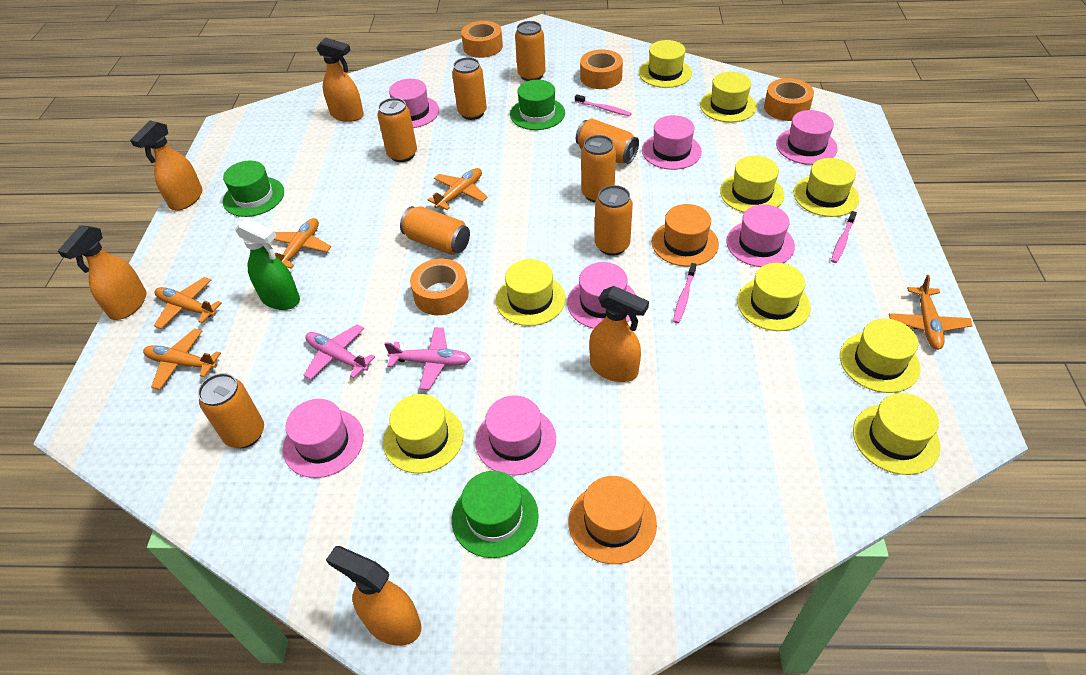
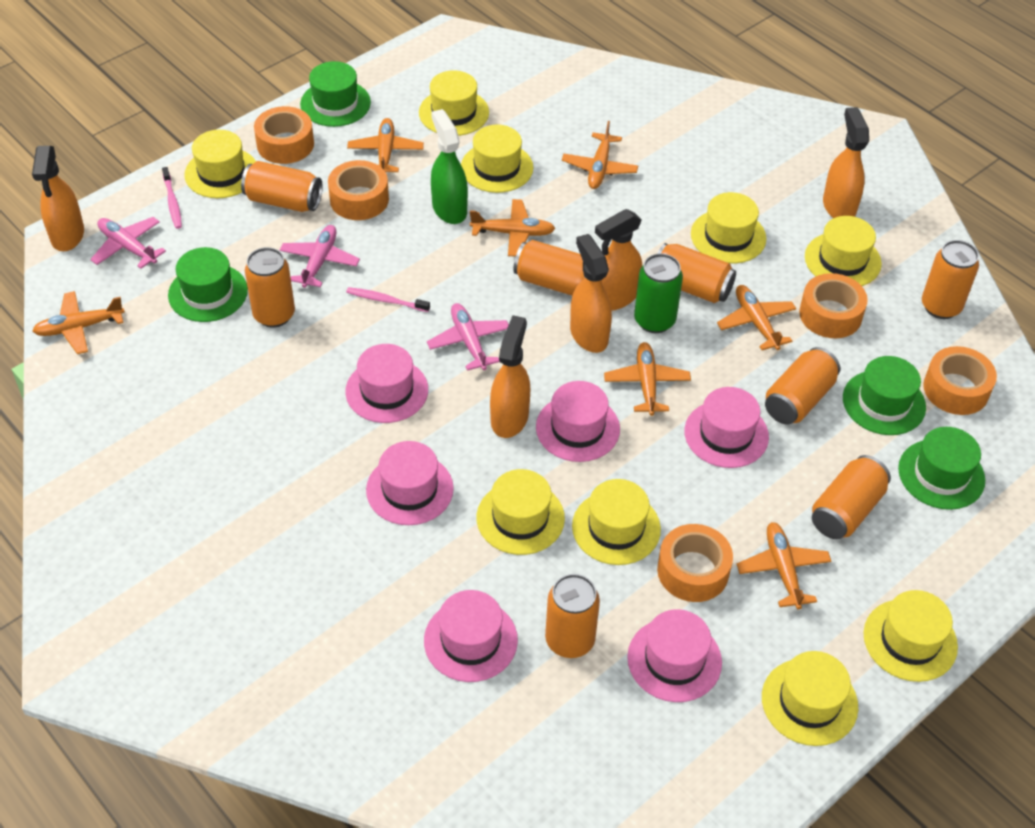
green can: 0 -> 1
green hat: 3 -> 4
orange hat: 2 -> 0
orange plane: 5 -> 7
orange tape: 4 -> 5
pink hat: 7 -> 6
pink plane: 2 -> 3
pink toothbrush: 3 -> 2

